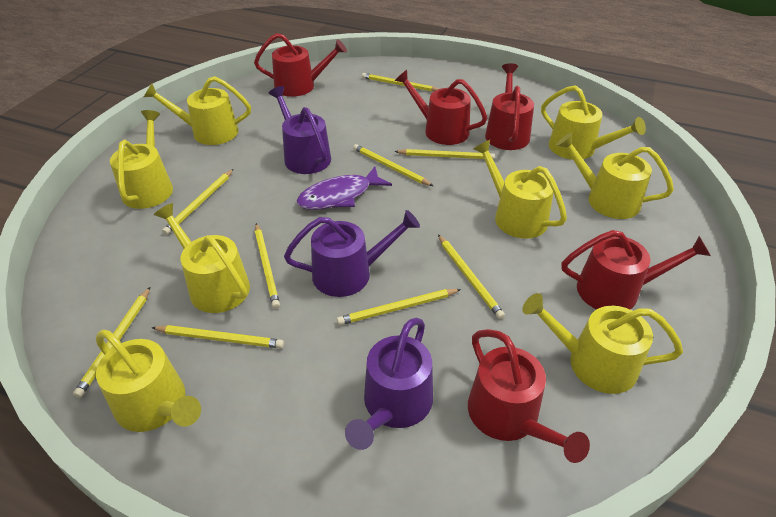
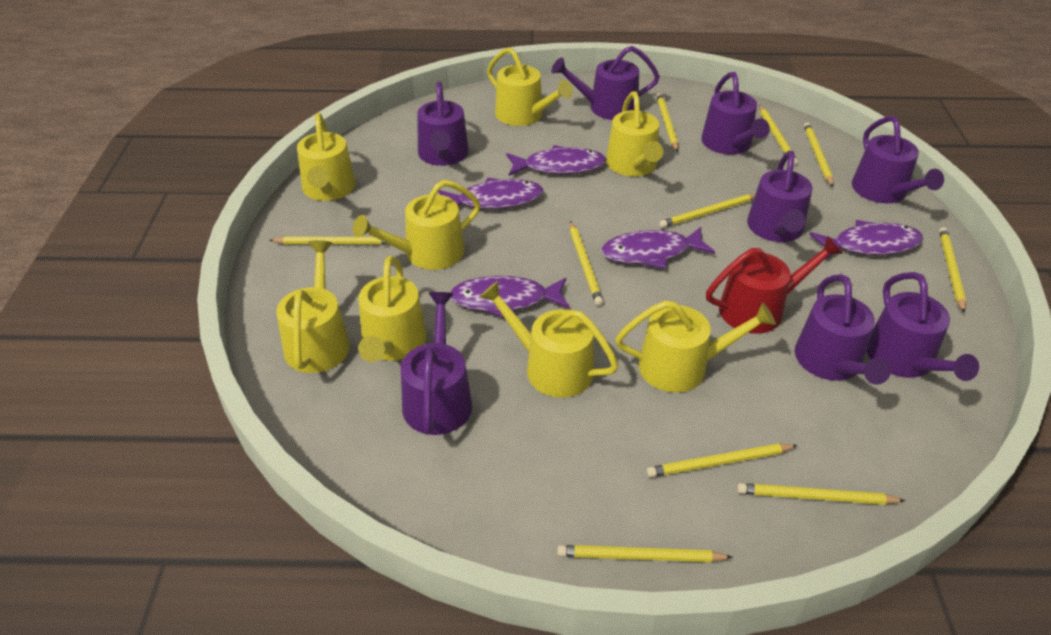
purple fish: 1 -> 5
purple watering can: 3 -> 8
red watering can: 5 -> 1
yellow pencil: 9 -> 10

